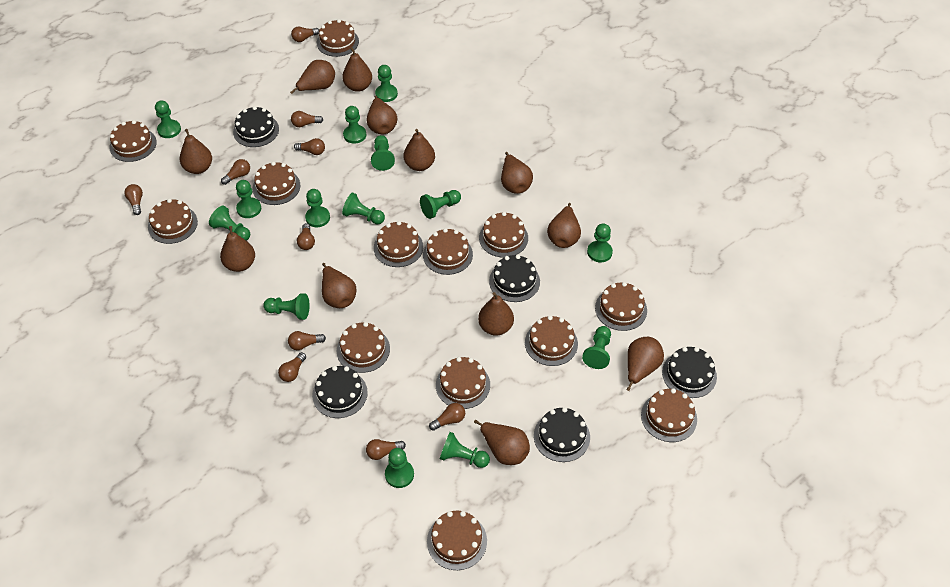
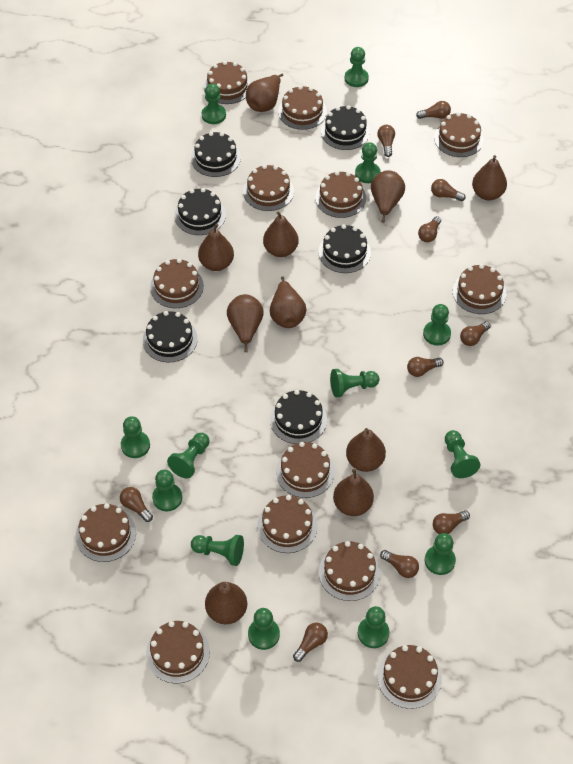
black cake: 5 -> 6
brown pear: 12 -> 10
green pawn: 14 -> 13

